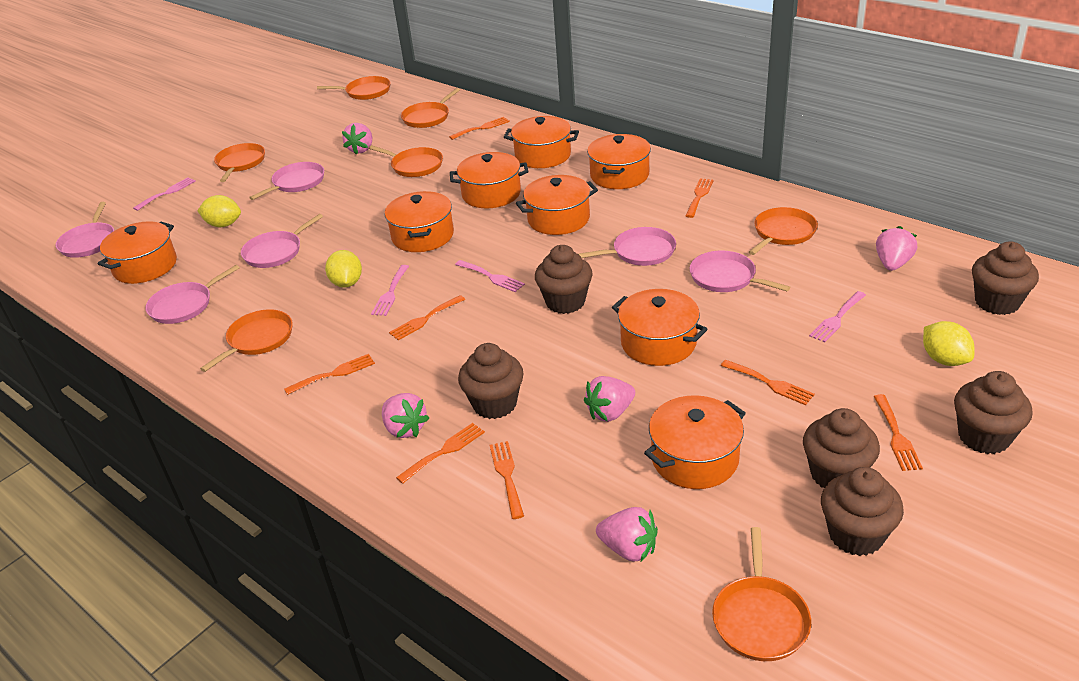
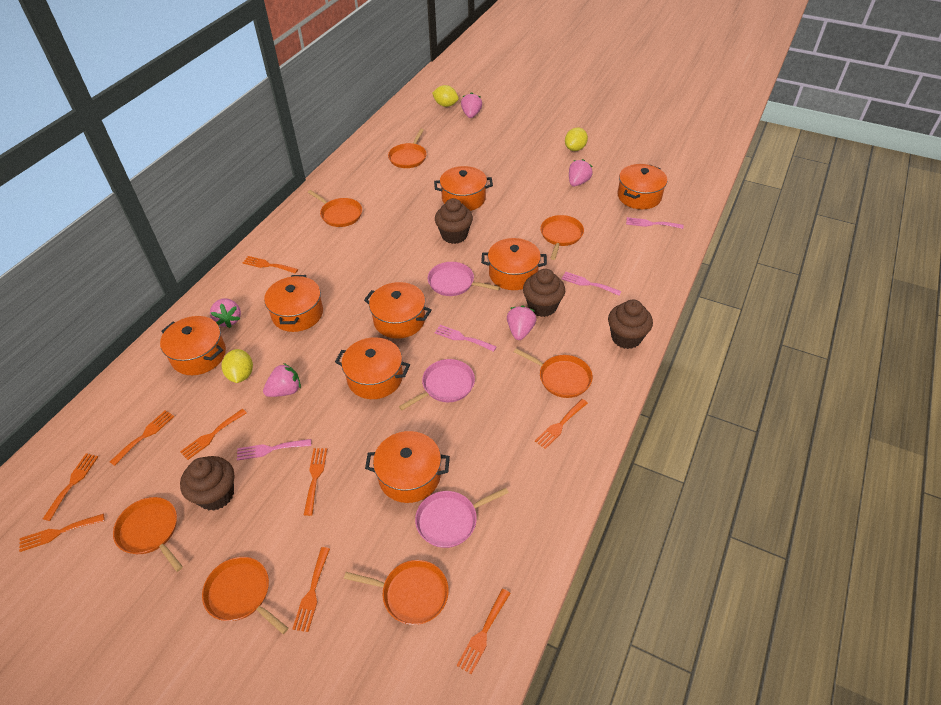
brown cupcake: 6 -> 4
orange fork: 8 -> 9
pink pan: 6 -> 3

